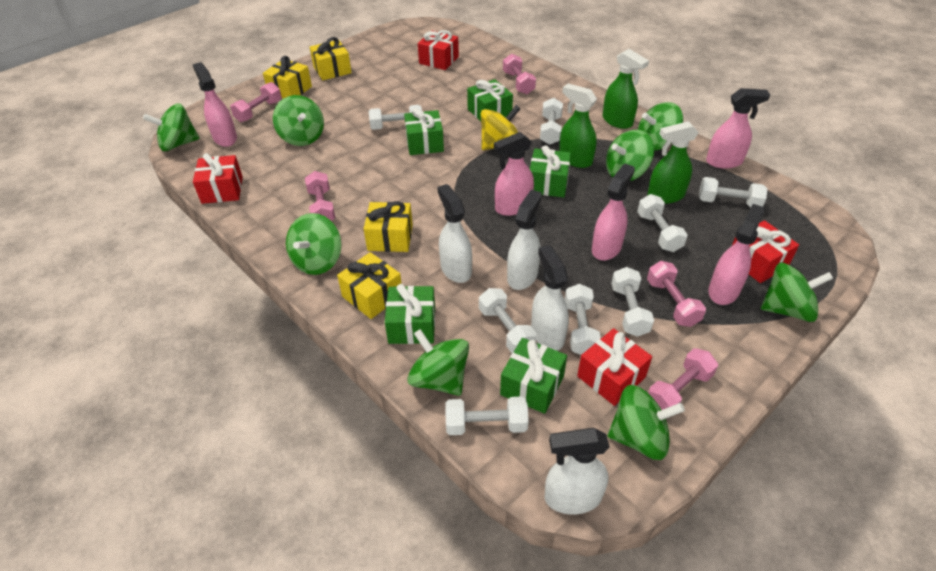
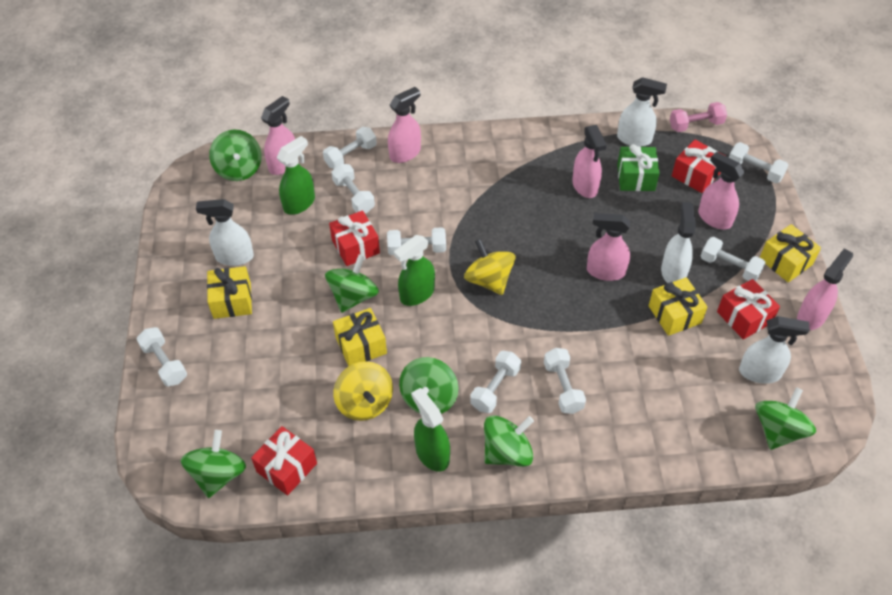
green gift: 5 -> 1
green spinning top: 8 -> 6
pink dumbbell: 5 -> 1
pink spray bottle: 5 -> 6
yellow spinning top: 1 -> 2

